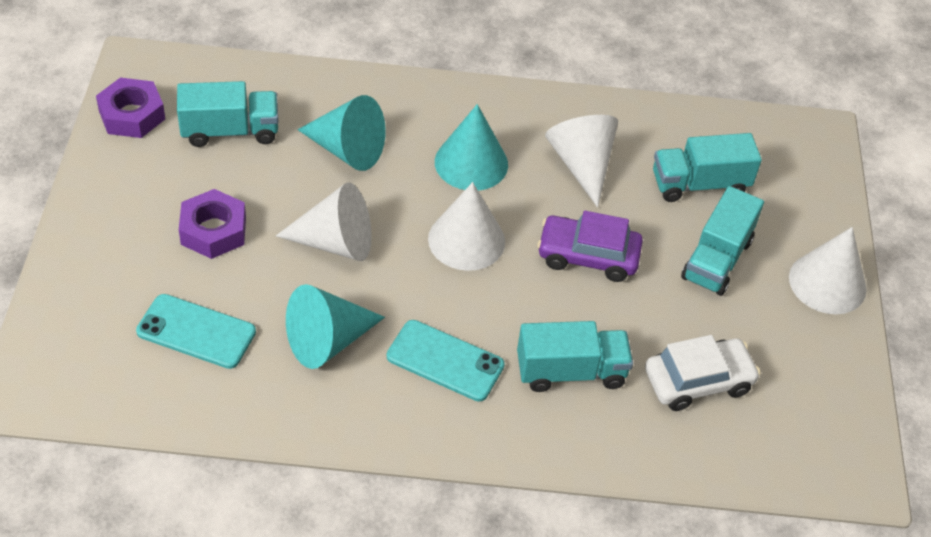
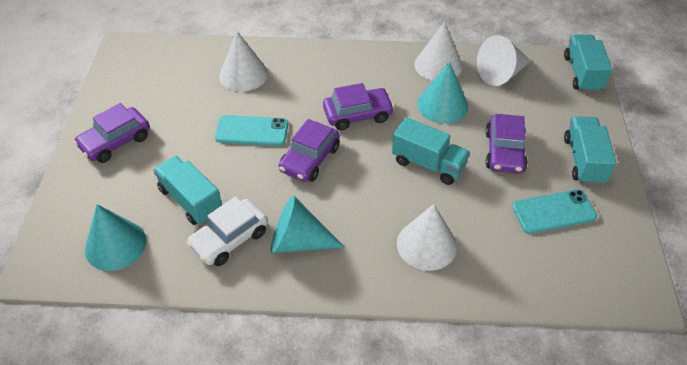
purple car: 1 -> 4
purple nut: 2 -> 0

